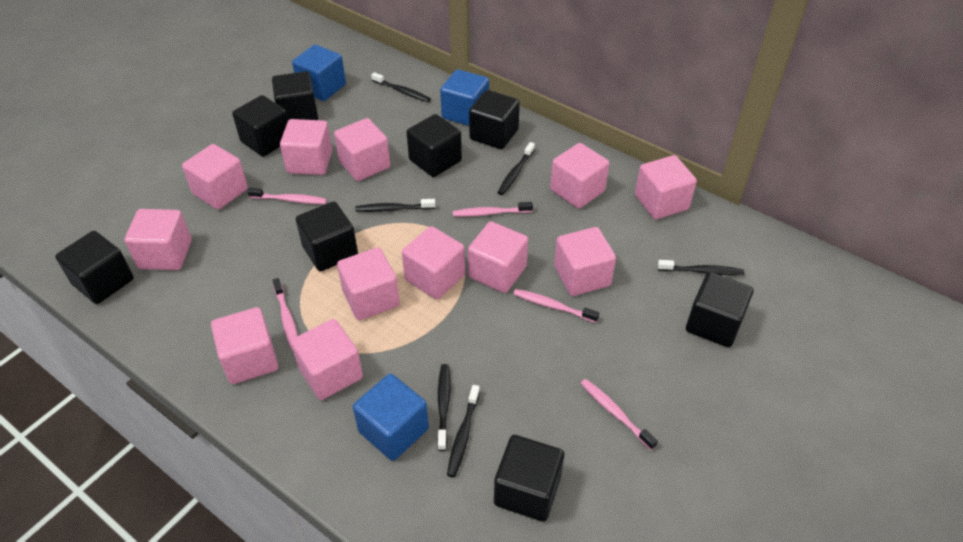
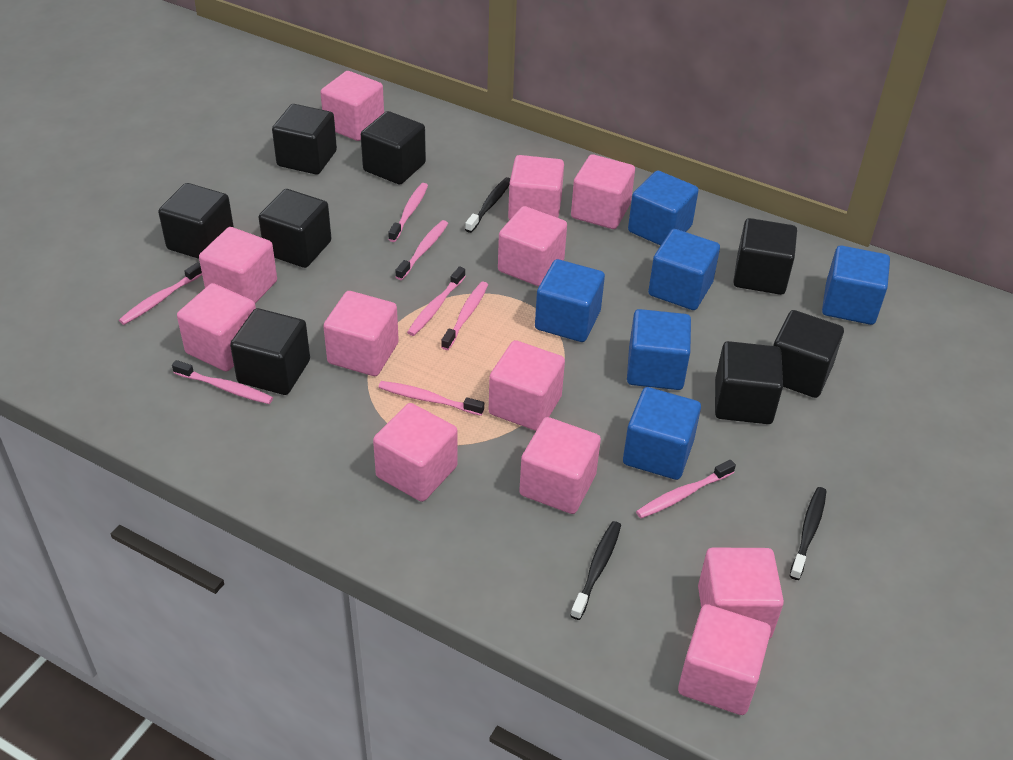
black toothbrush: 6 -> 3
blue cube: 3 -> 6
pink toothbrush: 5 -> 8

